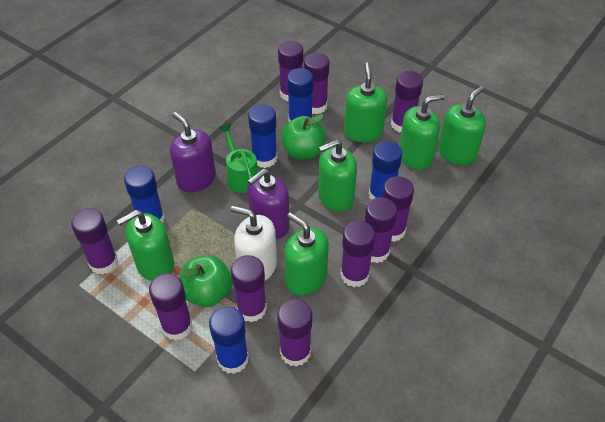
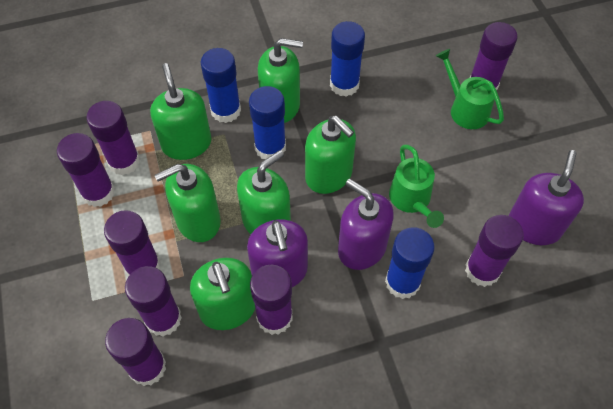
blue glue stick: 5 -> 4
green apple: 2 -> 0
green watering can: 1 -> 2
purple glue stick: 10 -> 8
purple soap dispenser: 2 -> 3
white soap dispenser: 1 -> 0

